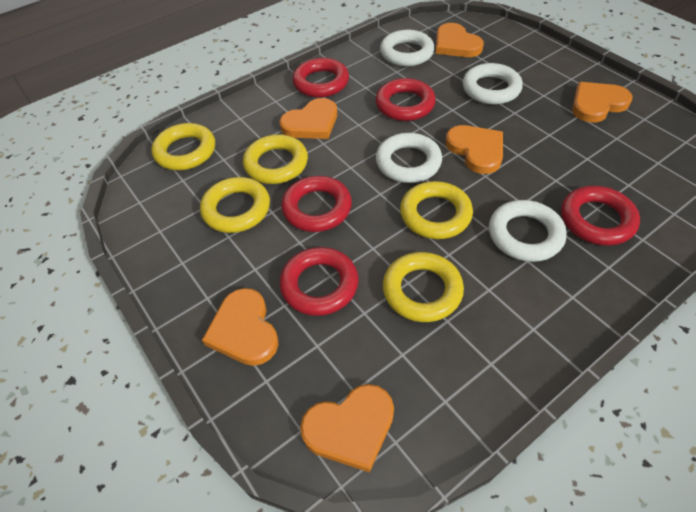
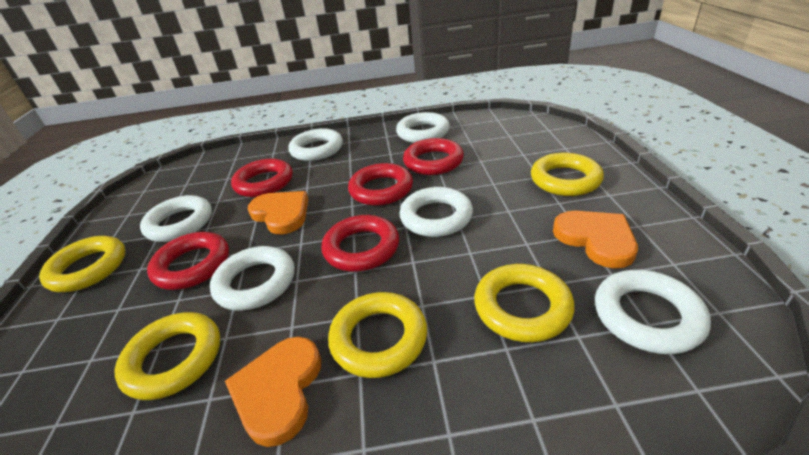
orange heart: 6 -> 3
white ring: 4 -> 6

